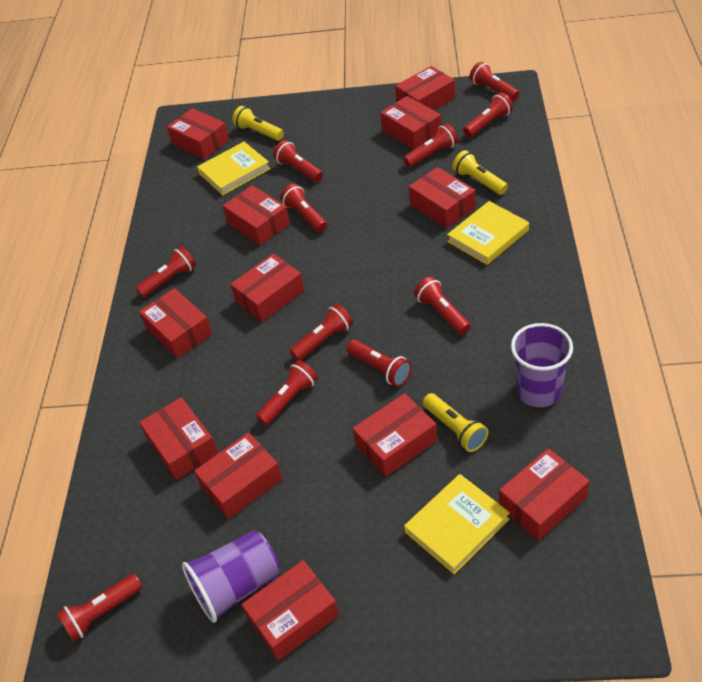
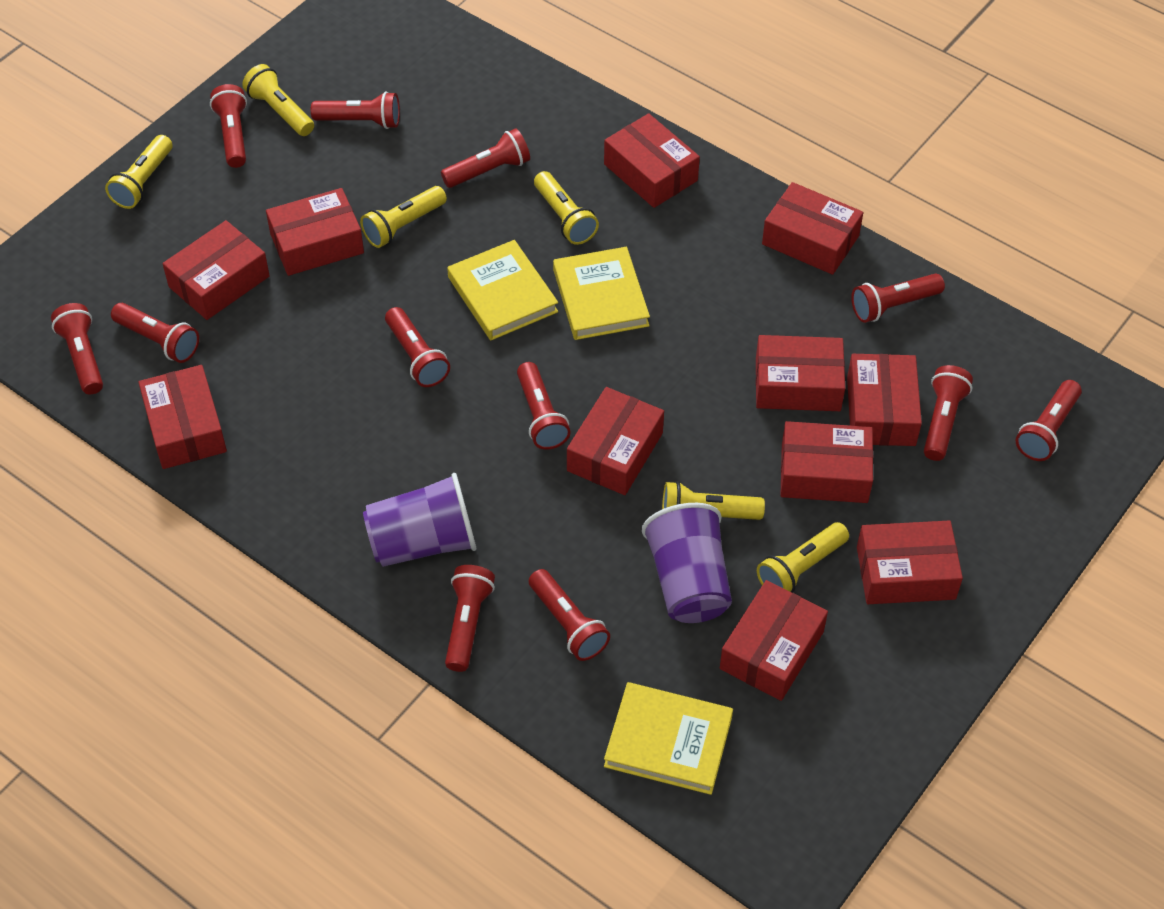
red box: 12 -> 11
red flashlight: 11 -> 12
yellow flashlight: 3 -> 6

